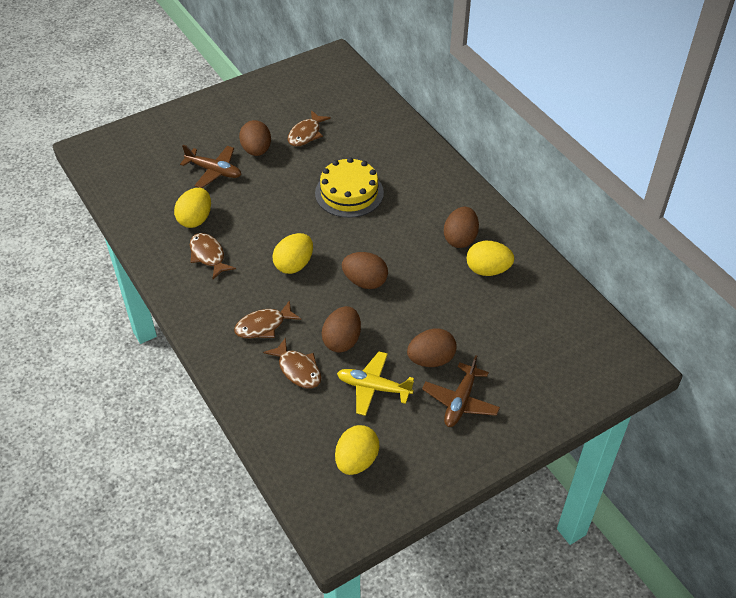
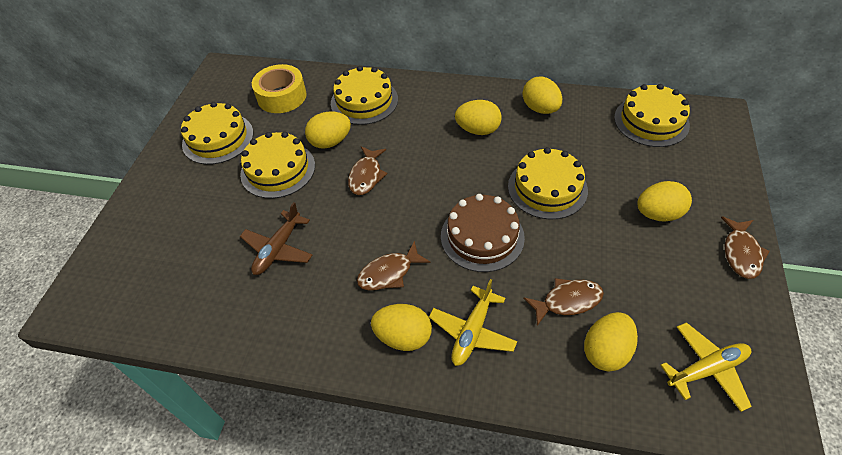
brown cake: 0 -> 1
brown egg: 5 -> 0
brown plane: 2 -> 1
yellow cake: 1 -> 5
yellow egg: 4 -> 6
yellow plane: 1 -> 2
yellow tape: 0 -> 1

